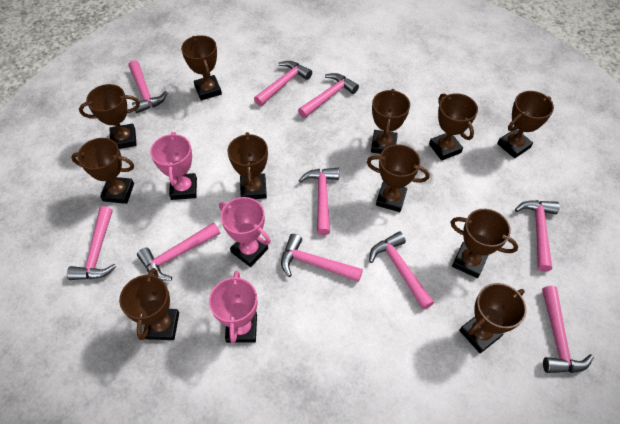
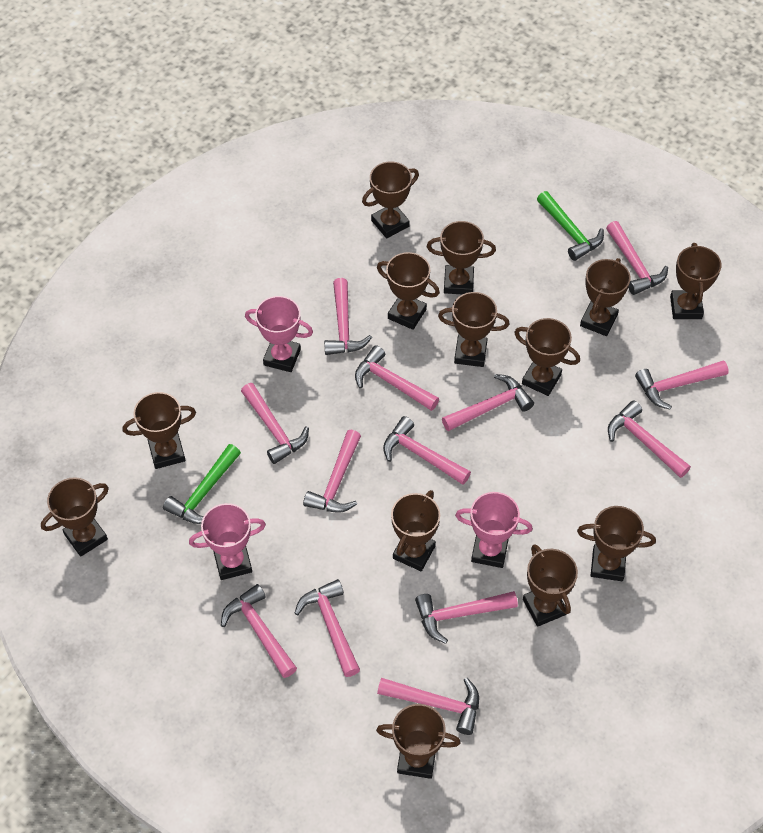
brown trophy: 11 -> 13
green hammer: 0 -> 2
pink hammer: 10 -> 13

